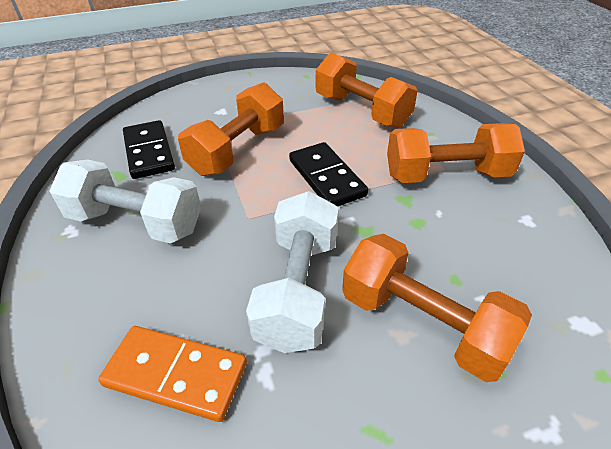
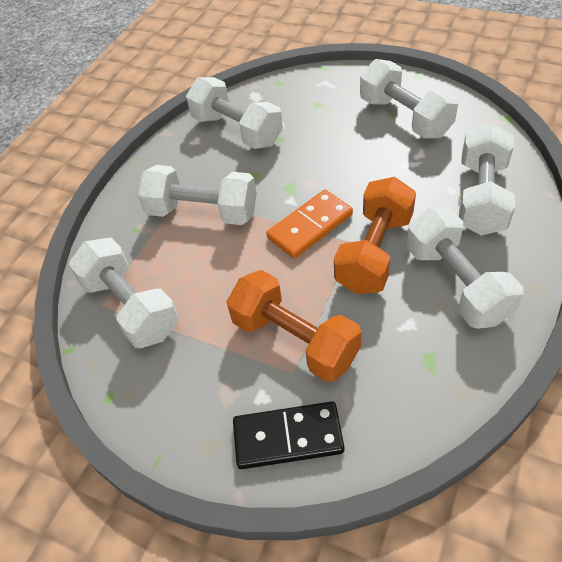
black domino: 2 -> 1
orange dumbbell: 4 -> 2
white dumbbell: 2 -> 6

